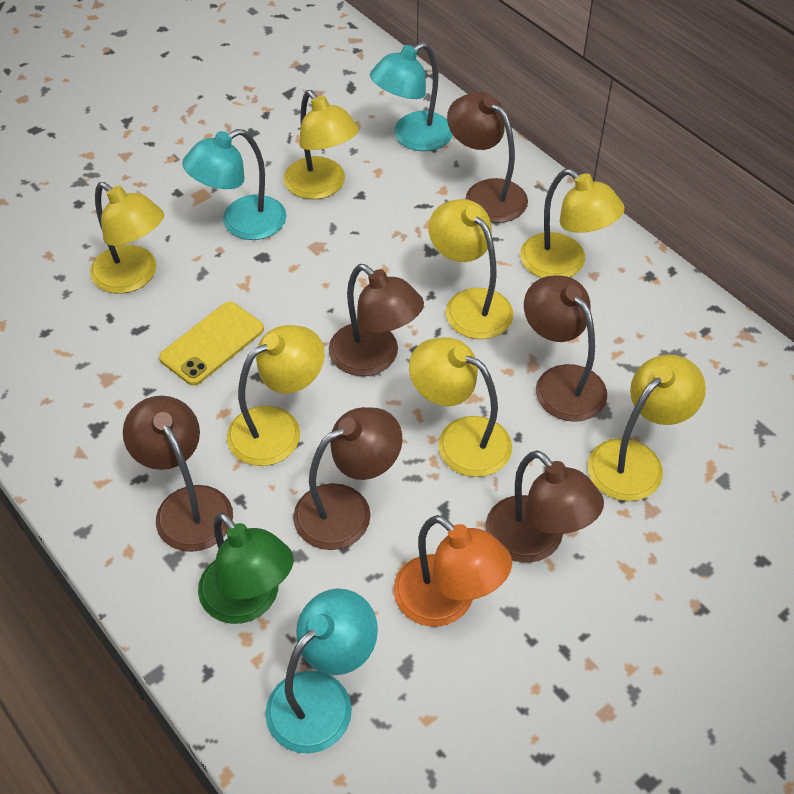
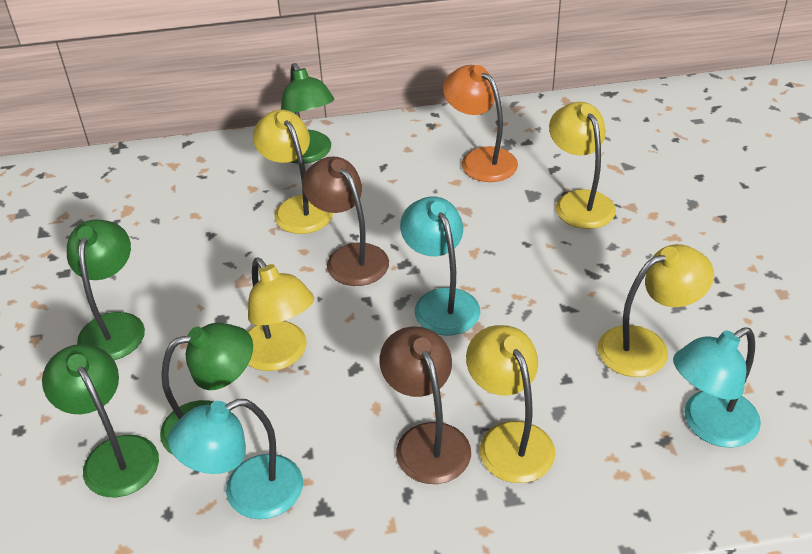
brown lamp: 6 -> 2
green lamp: 1 -> 4
yellow lamp: 7 -> 5
yellow phone: 1 -> 0

